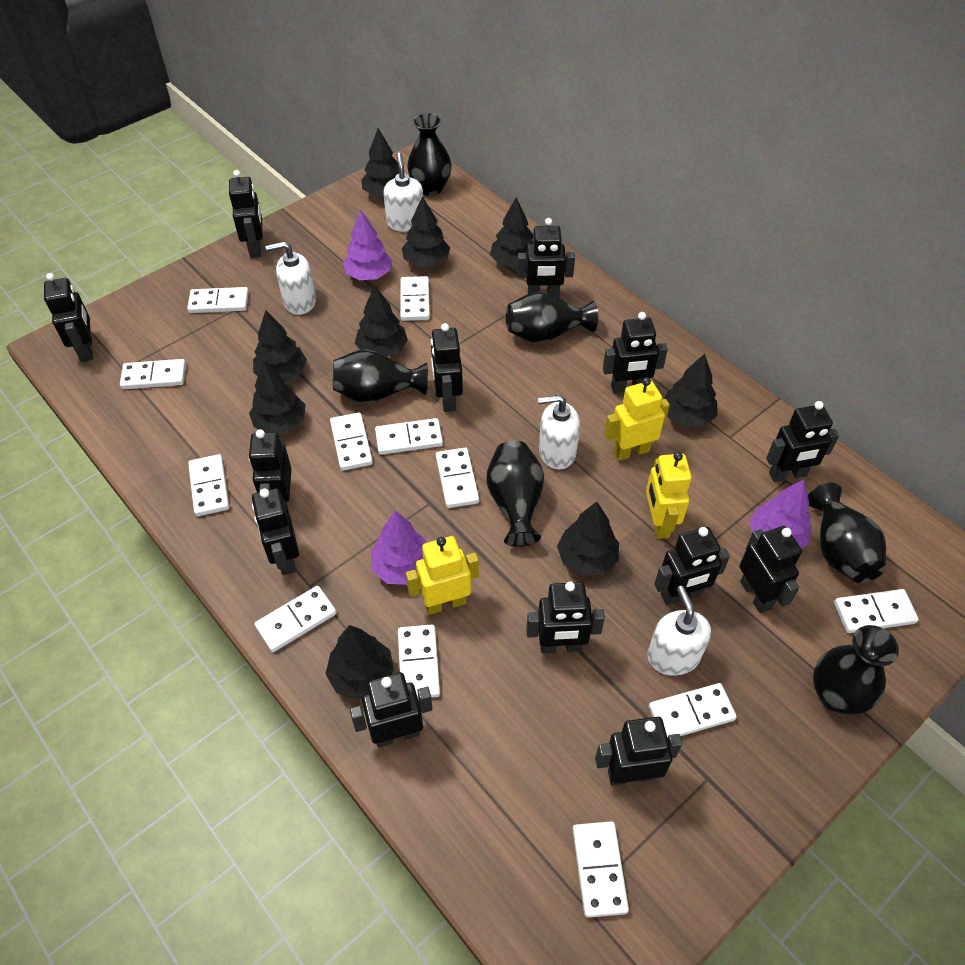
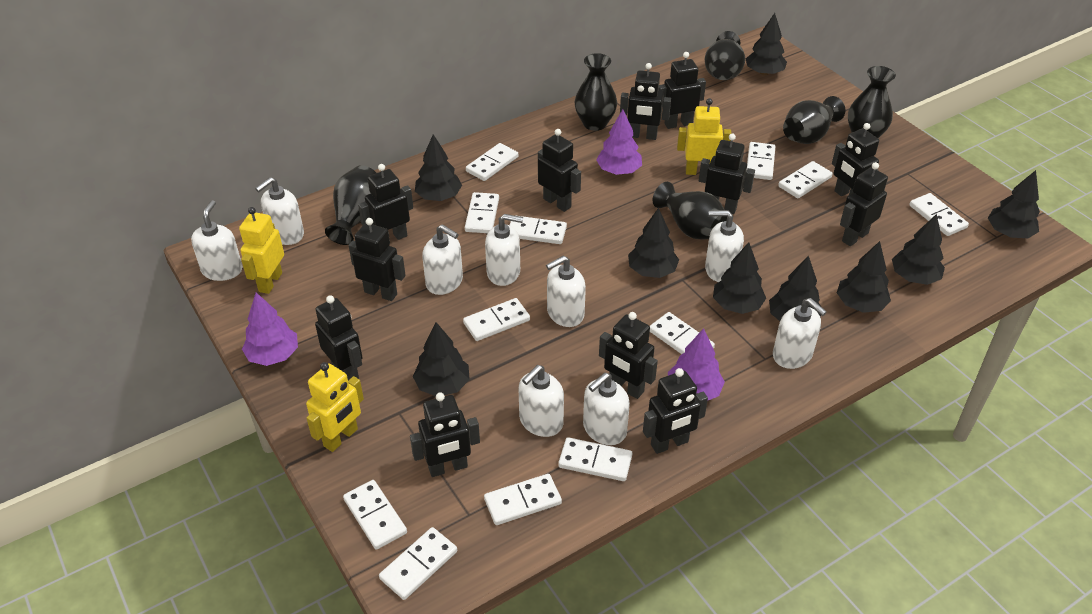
black robot: 13 -> 12
white soap dispenser: 4 -> 9

